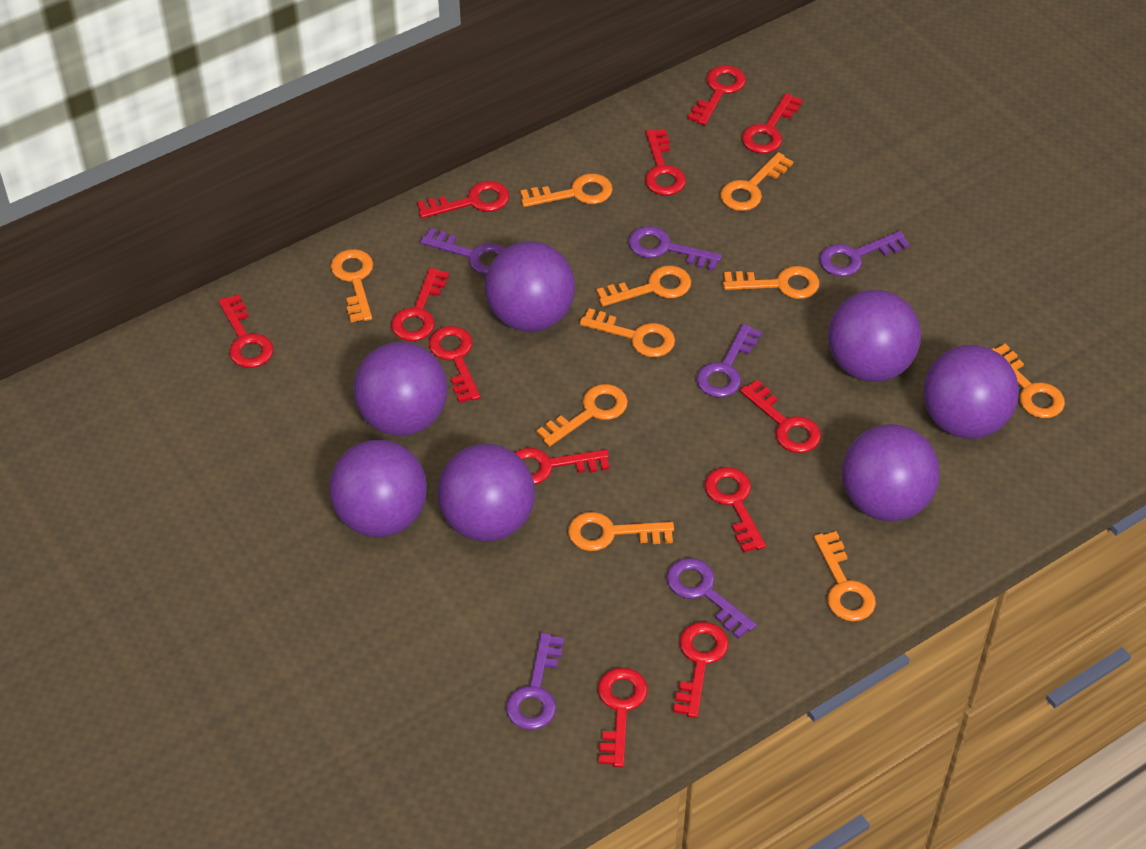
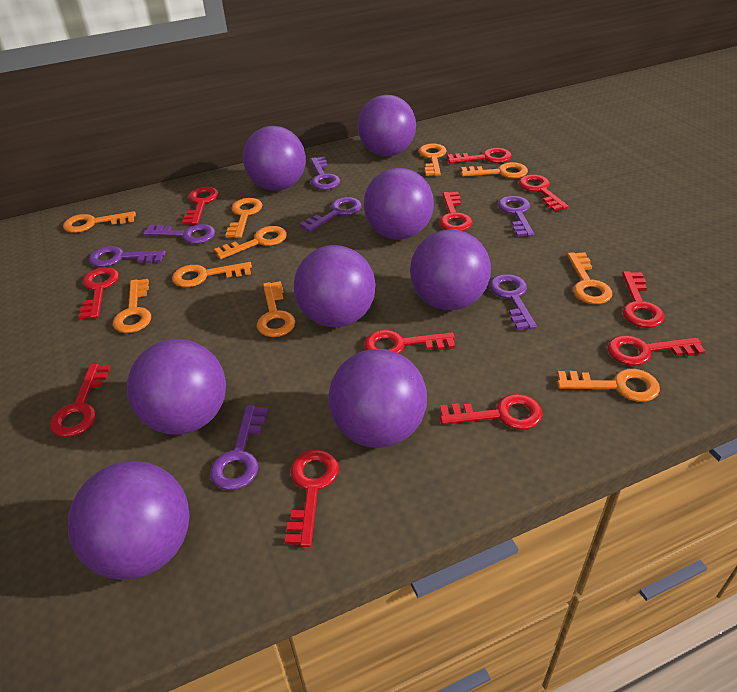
purple ball: 7 -> 8
purple key: 6 -> 7
red key: 12 -> 11

